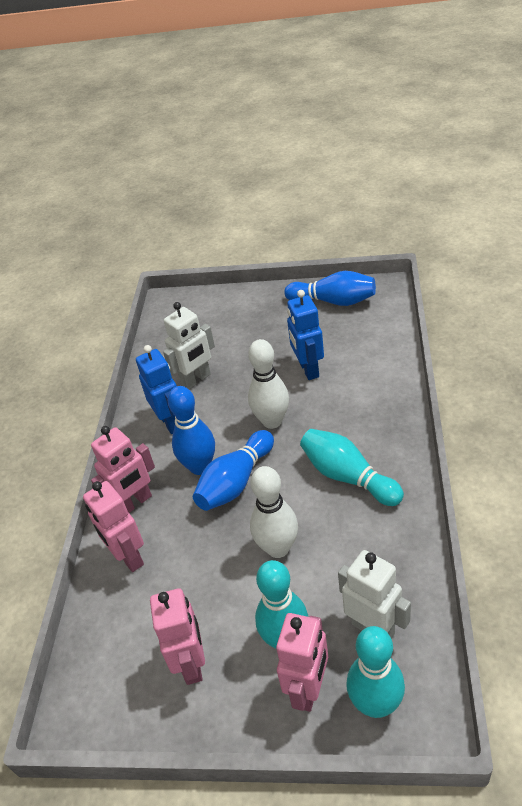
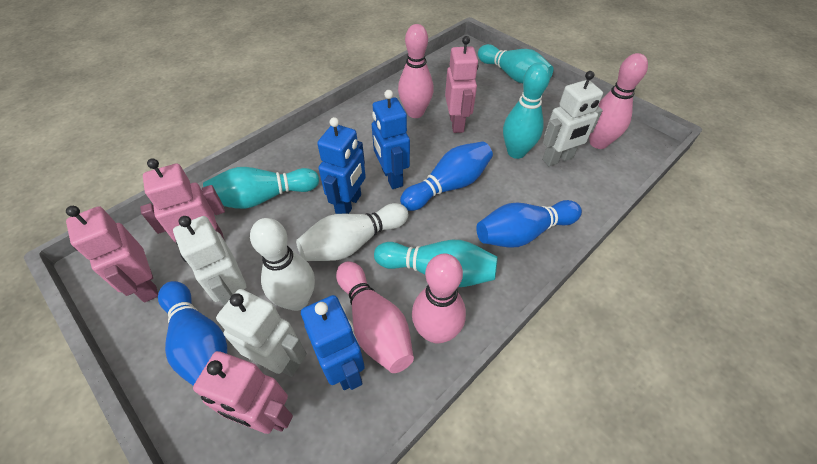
blue robot: 2 -> 3
pink bowling pin: 0 -> 4
turquoise bowling pin: 3 -> 4
white robot: 2 -> 3

